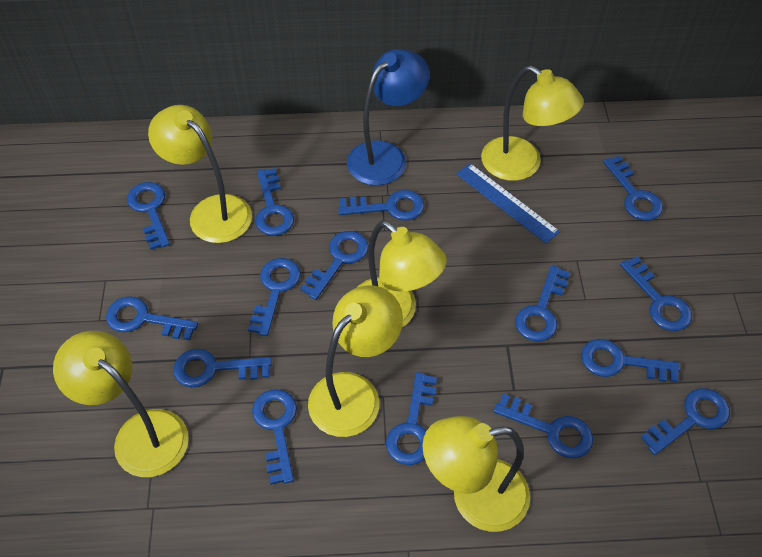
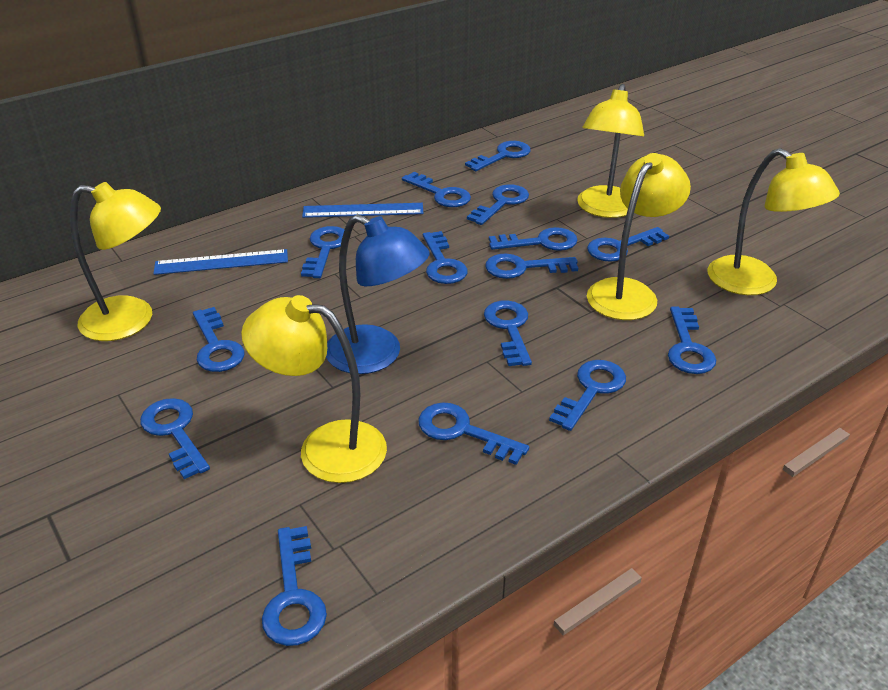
blue ruler: 1 -> 2
yellow lamp: 6 -> 5

